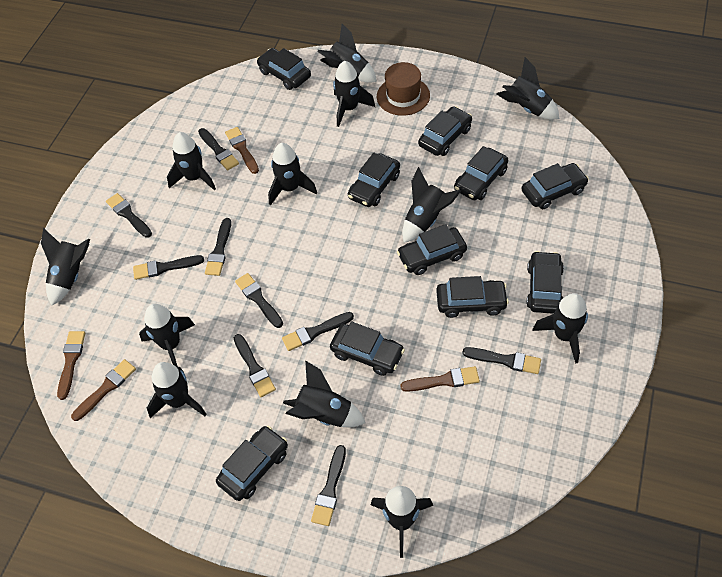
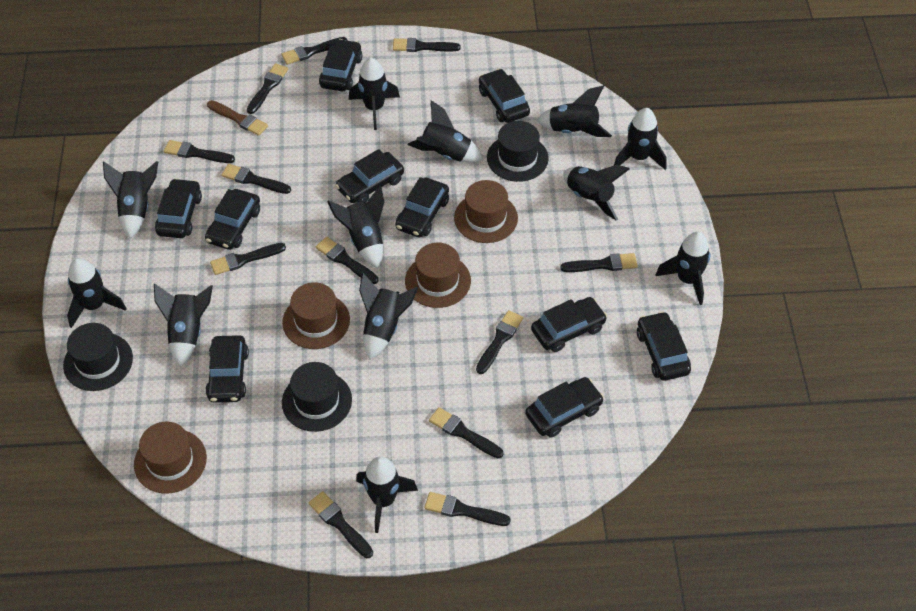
black brush: 9 -> 12
black hat: 0 -> 3
brown brush: 4 -> 1
brown hat: 1 -> 4

